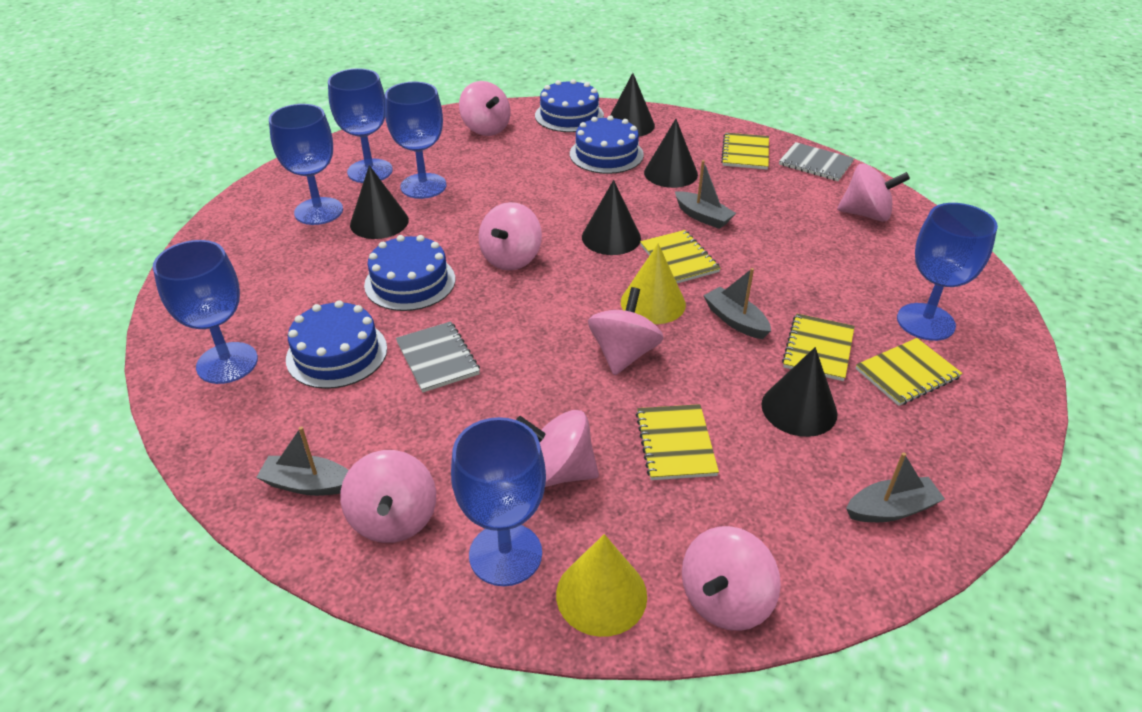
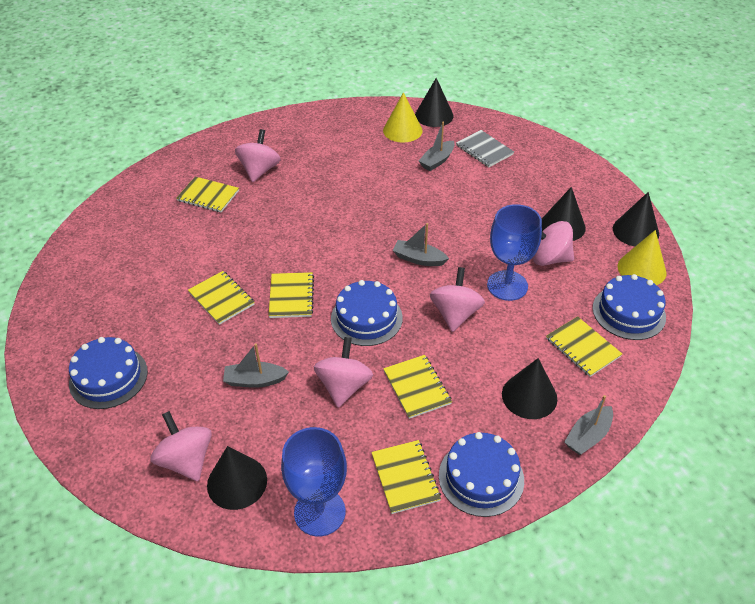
blue goblet: 6 -> 2
grey notebook: 2 -> 1
pink spinning top: 7 -> 5
yellow notebook: 5 -> 6

